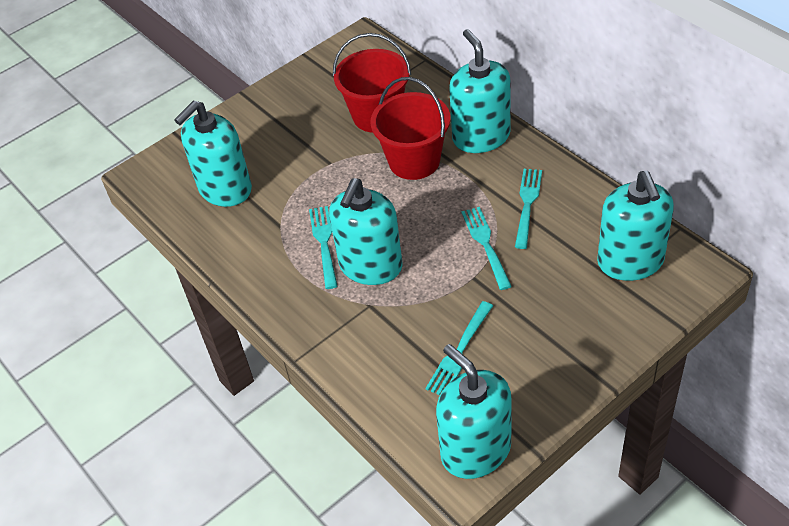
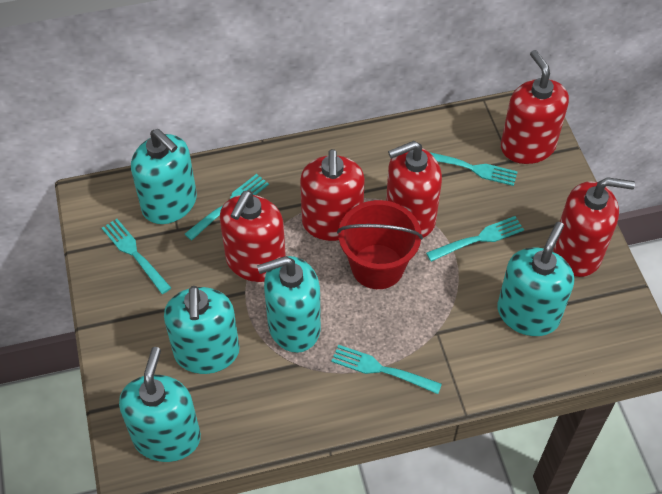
red bucket: 2 -> 1
red soap dispenser: 0 -> 5
turquoise fork: 4 -> 5

